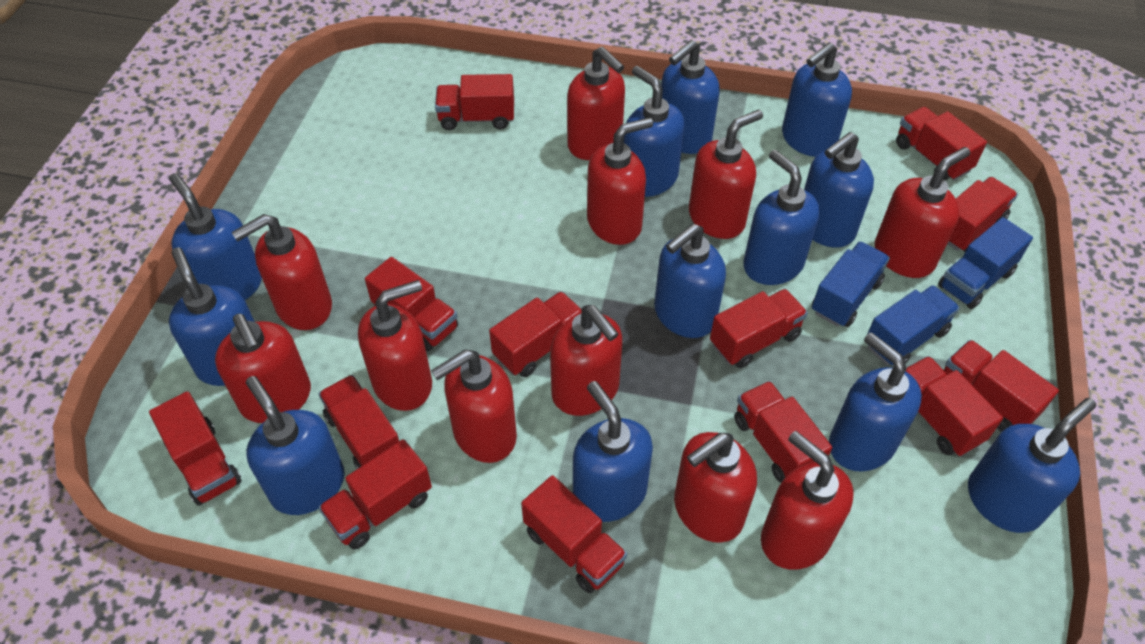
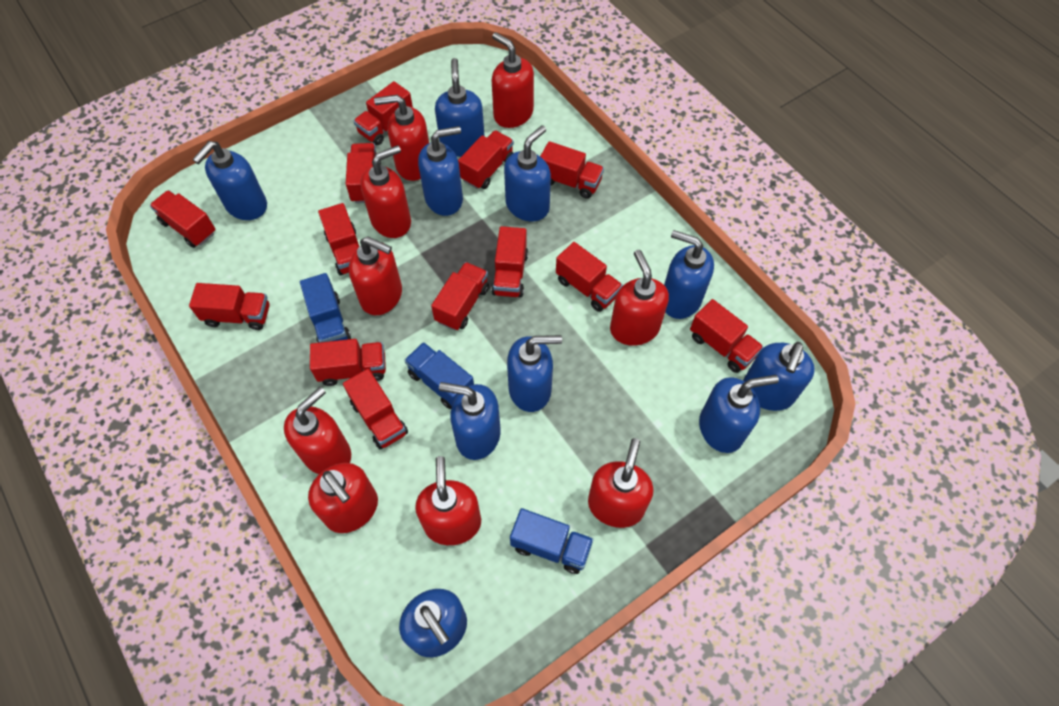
blue soap dispenser: 12 -> 10
red soap dispenser: 11 -> 9

